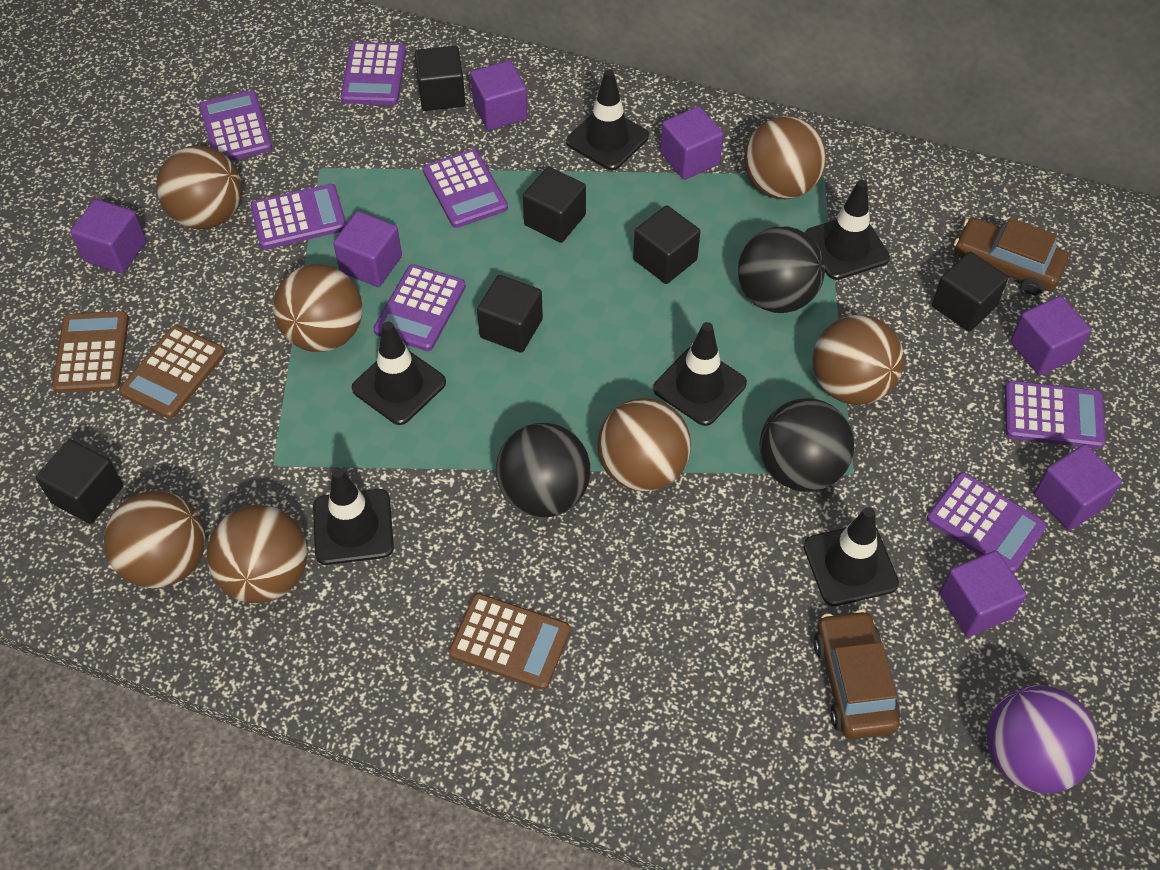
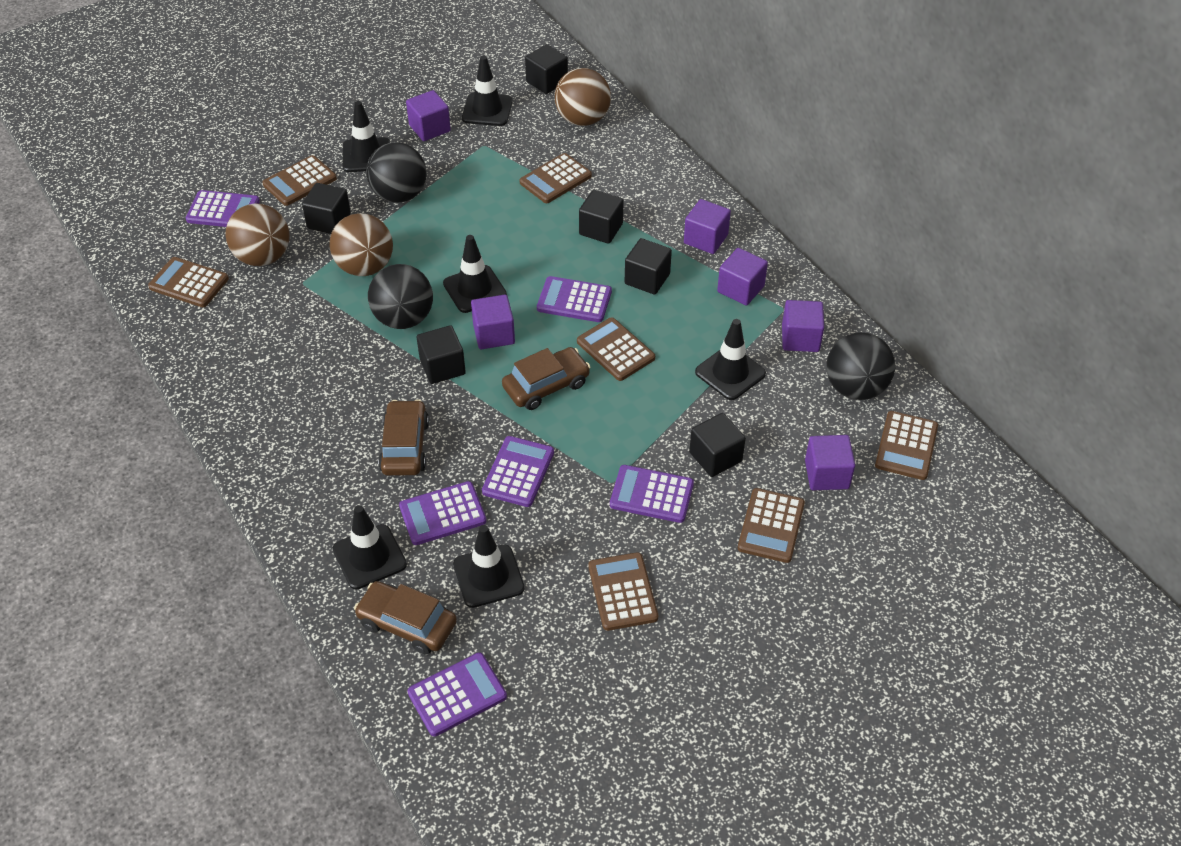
brown ball: 7 -> 3
brown calculator: 3 -> 7
brown car: 2 -> 3
purple ball: 1 -> 0
purple calculator: 7 -> 6
purple cube: 7 -> 6

